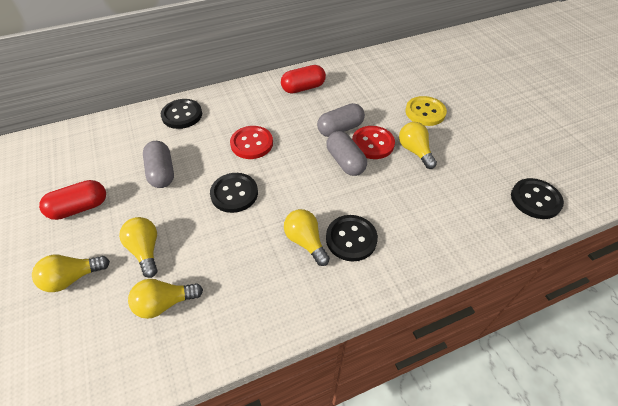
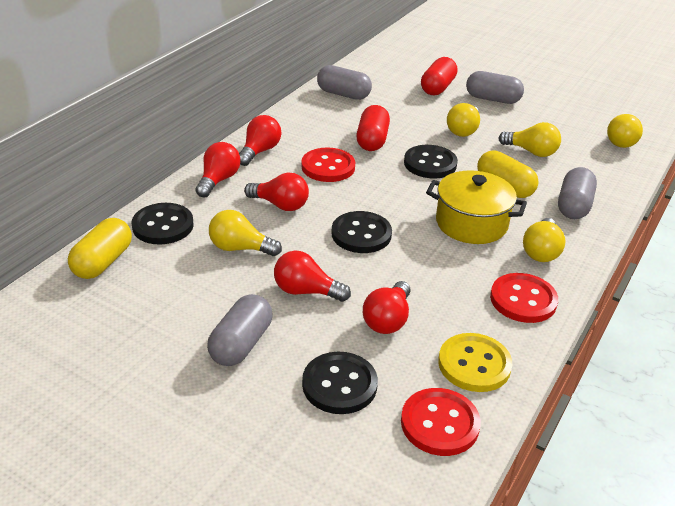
grey capsule: 3 -> 4
red button: 2 -> 3
red light bulb: 0 -> 5
yellow capsule: 0 -> 2
yellow pot: 0 -> 1

